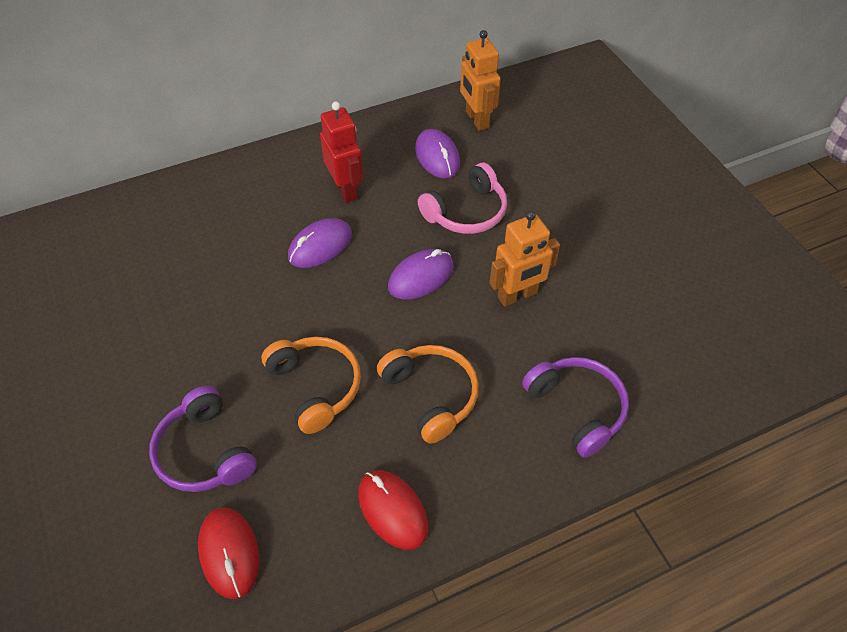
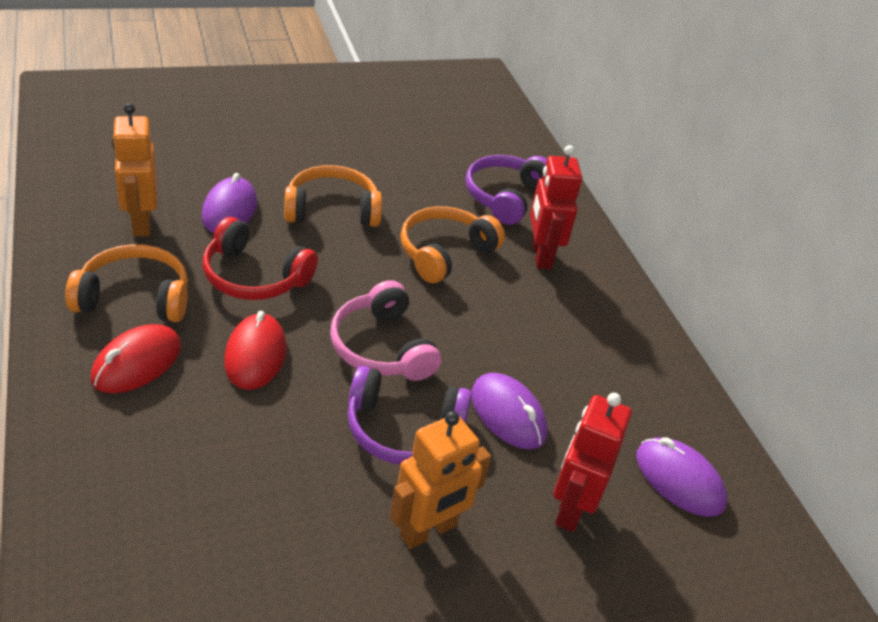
orange headphones: 2 -> 3
red headphones: 0 -> 1
red robot: 1 -> 2

